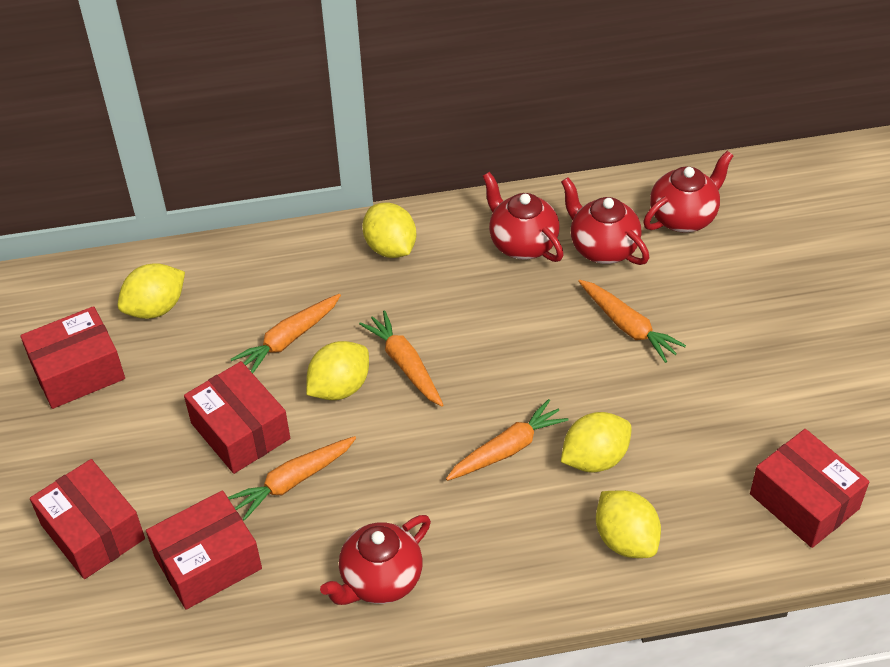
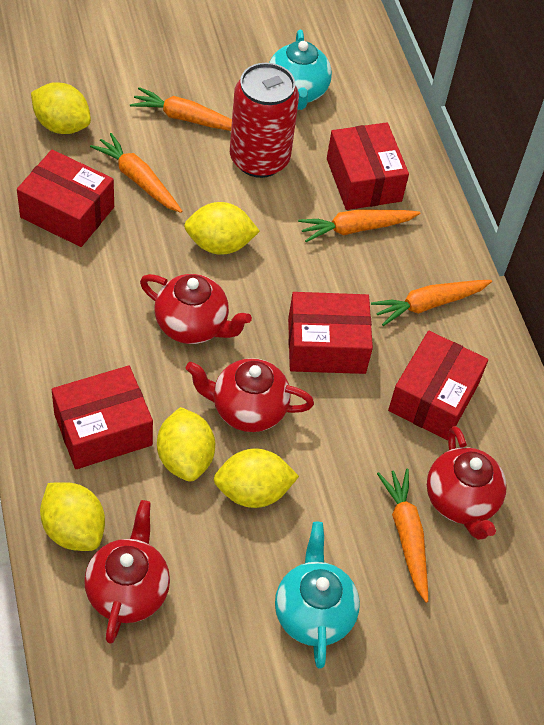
red can: 0 -> 1
turquoise teapot: 0 -> 2

